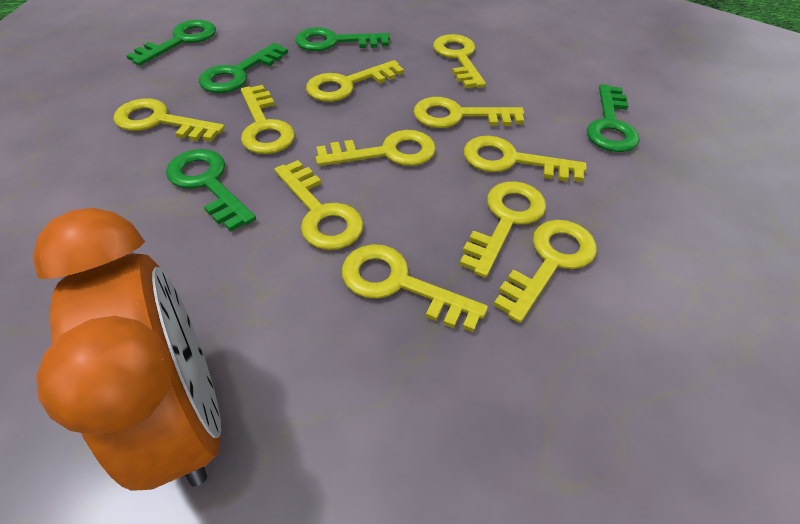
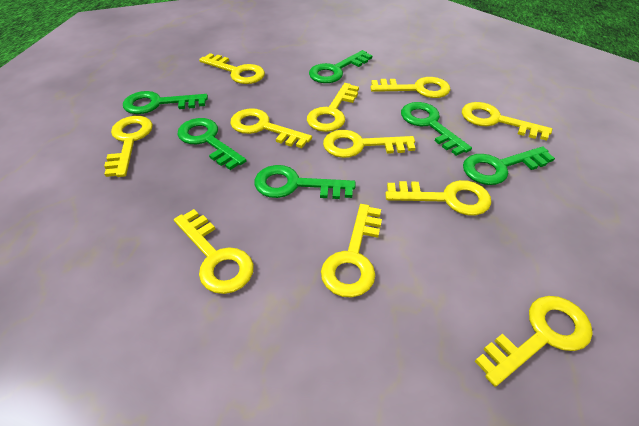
green key: 5 -> 6
orange clock: 1 -> 0

